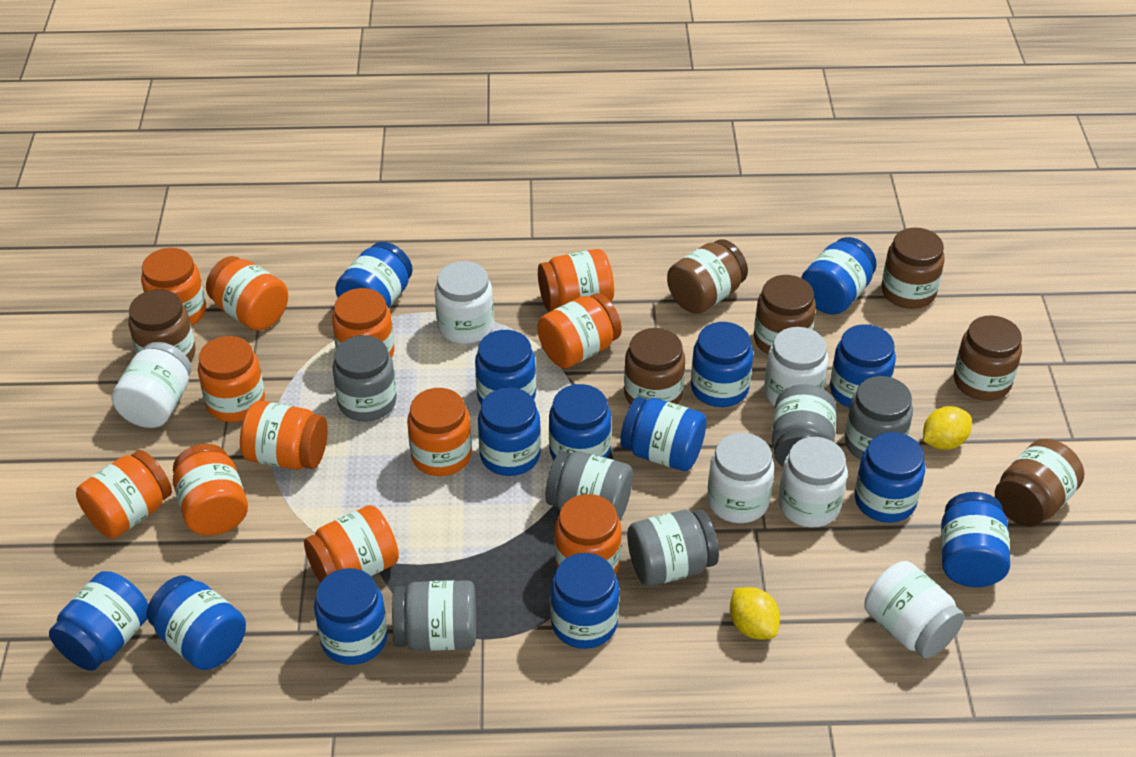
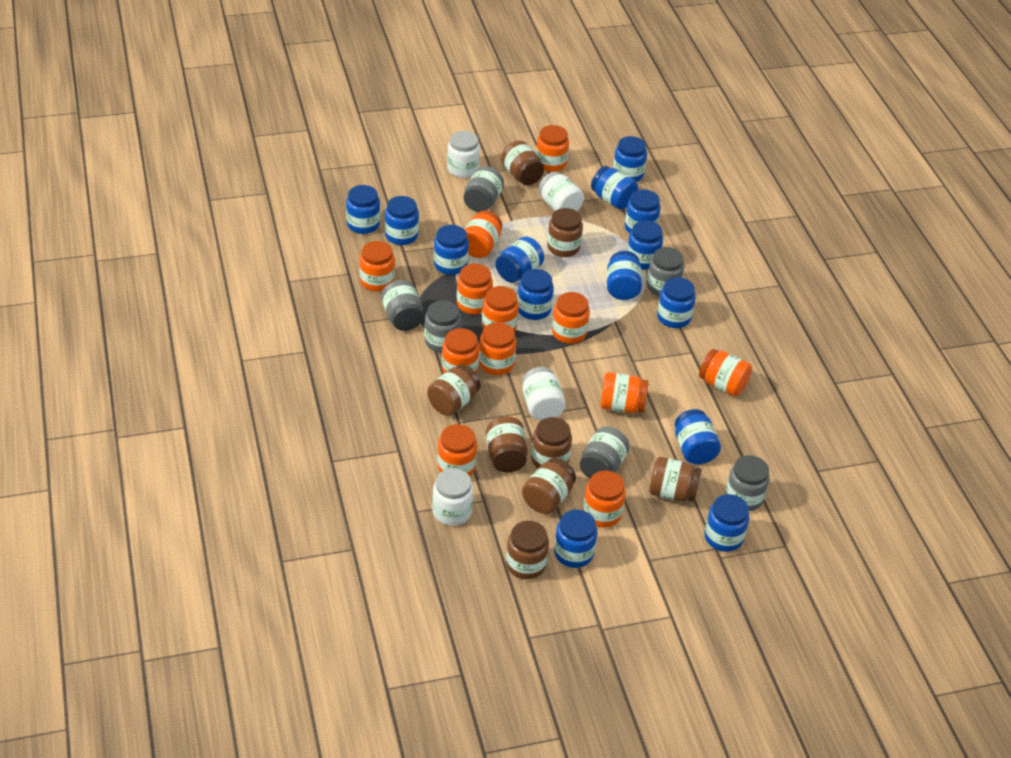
brown jar: 7 -> 8
white jar: 6 -> 4
yellow lemon: 2 -> 0

